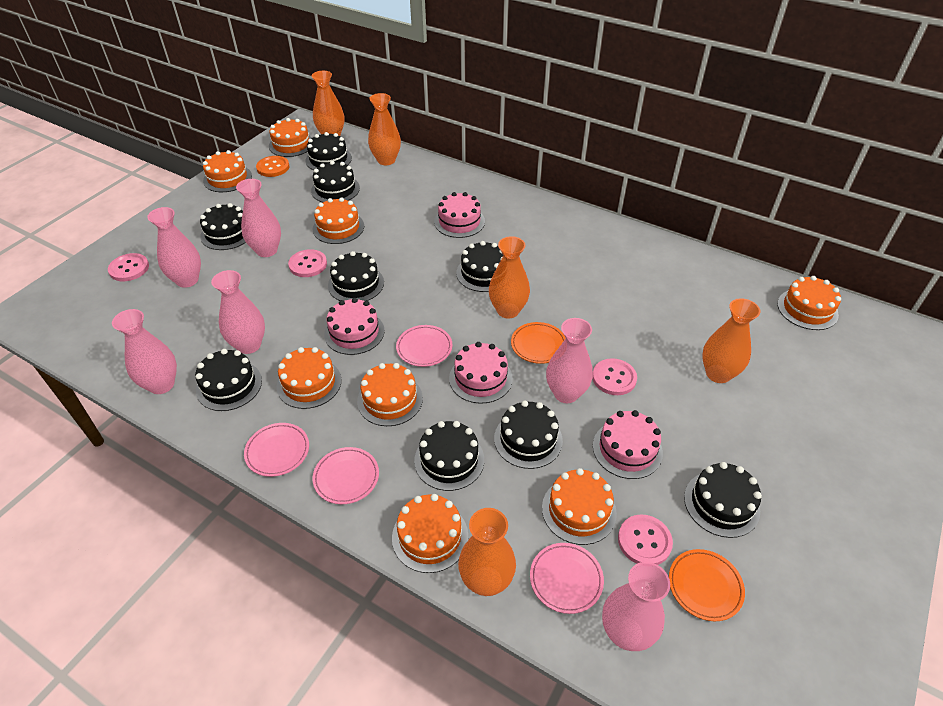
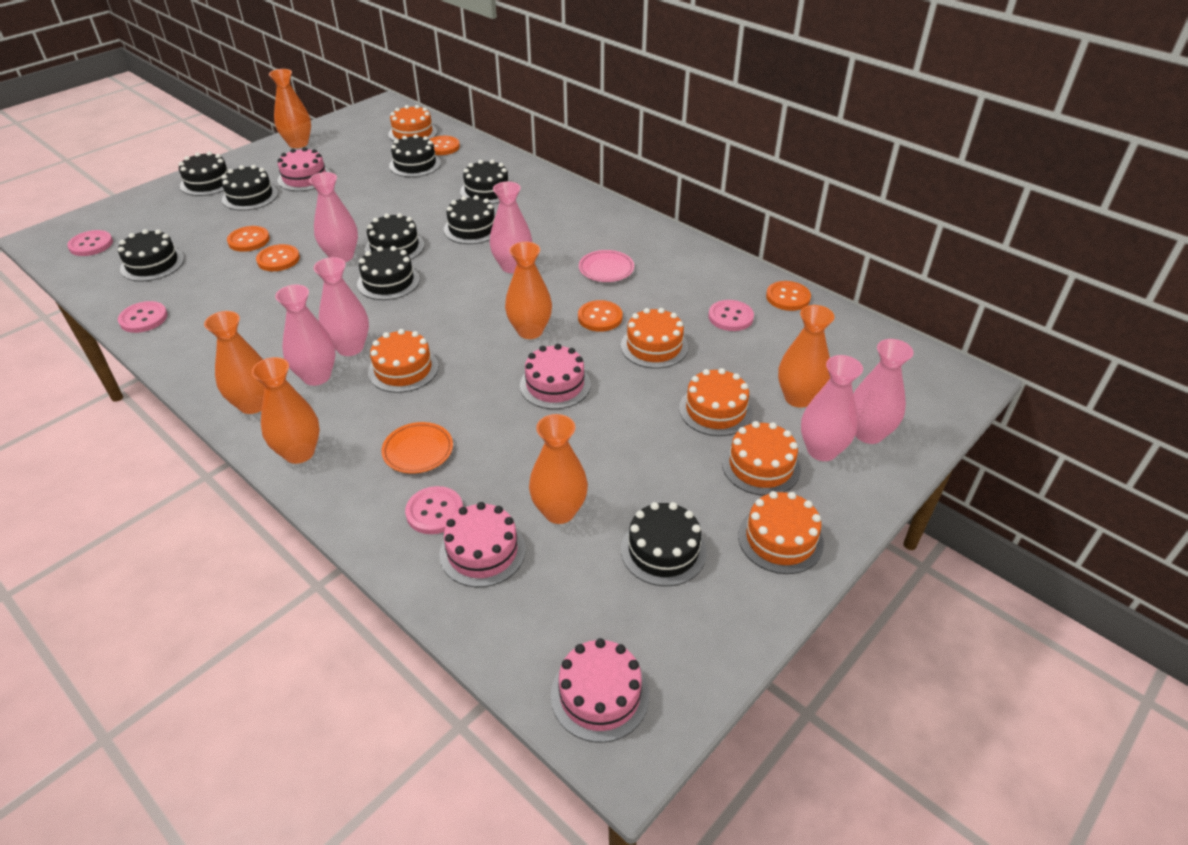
orange button: 1 -> 5
orange cake: 8 -> 6
orange plate: 2 -> 1
orange vase: 5 -> 6
pink plate: 4 -> 1

